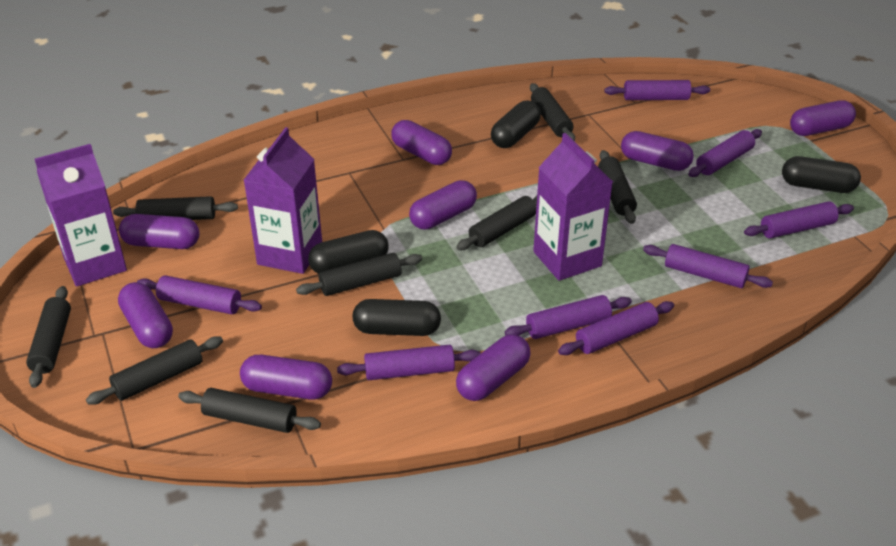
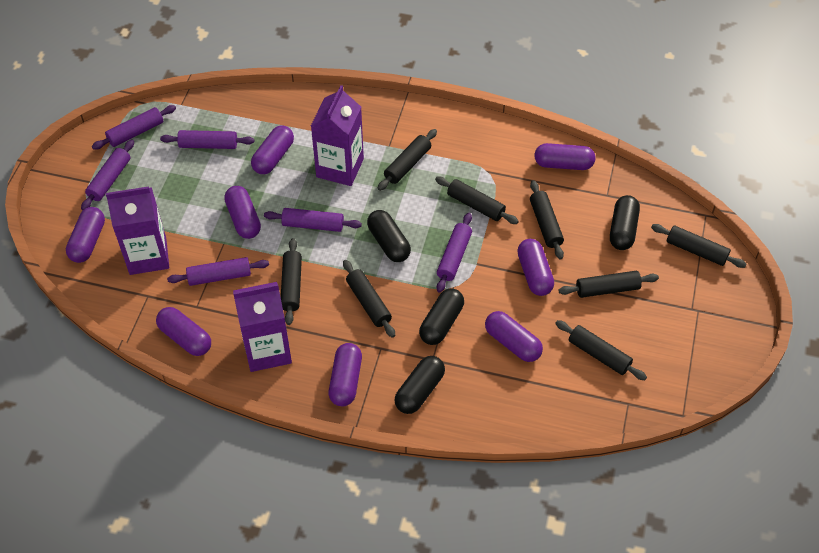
purple rolling pin: 8 -> 6

